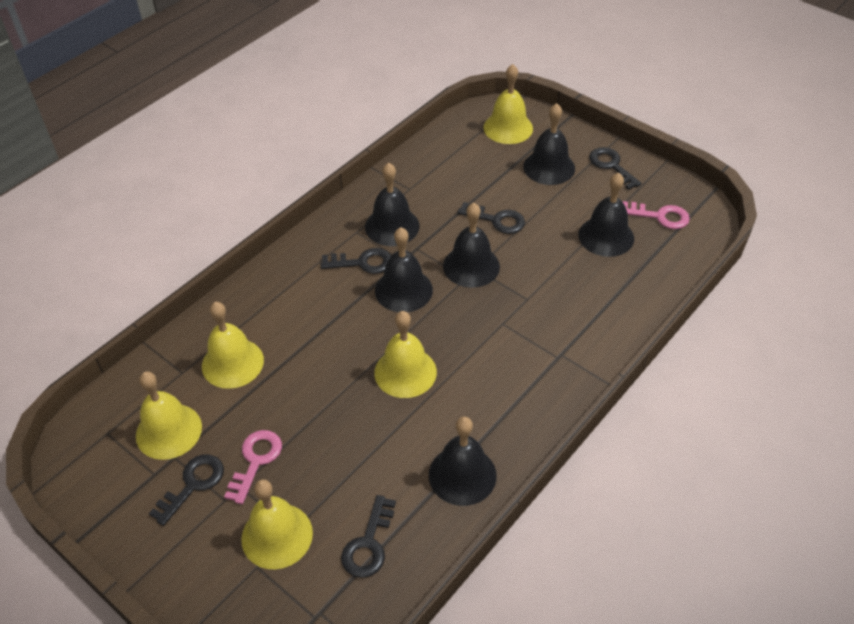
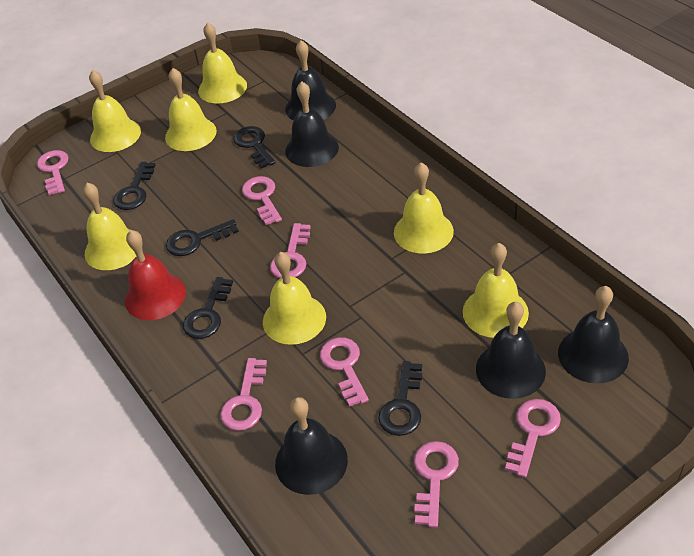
black bell: 6 -> 5
pink key: 2 -> 7
red bell: 0 -> 1
yellow bell: 5 -> 7

